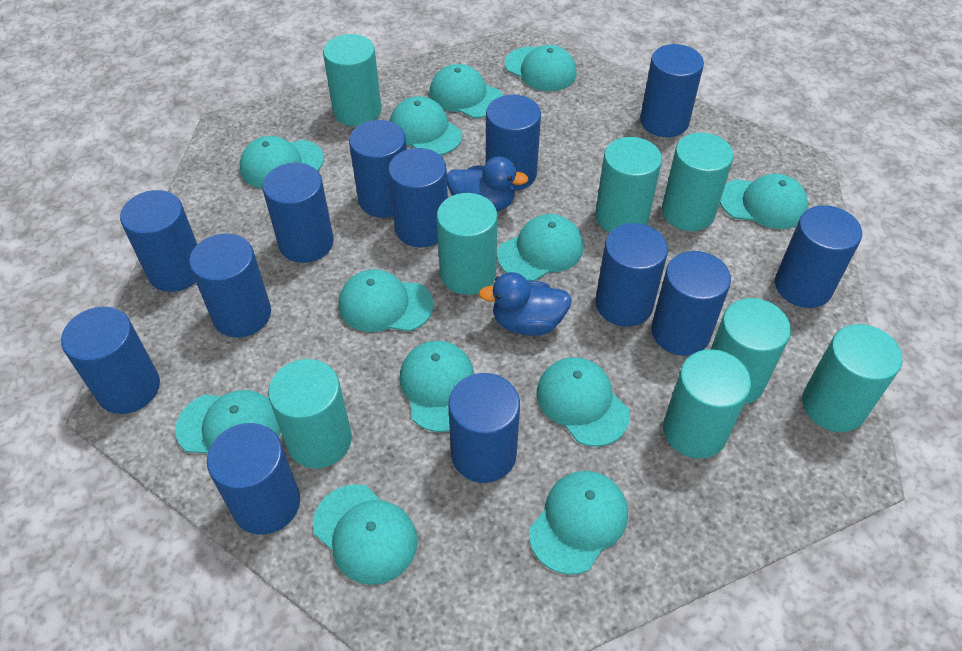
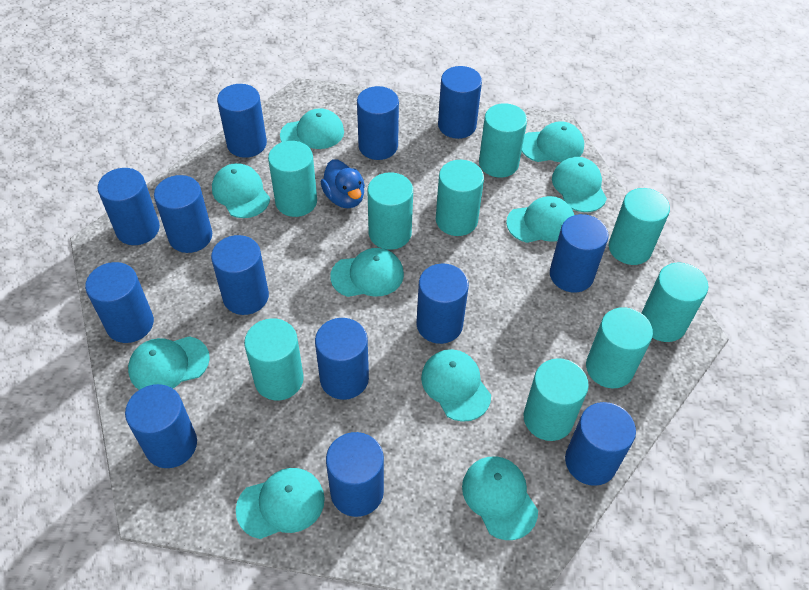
blue duck: 2 -> 1
turquoise cap: 12 -> 10
turquoise cylinder: 8 -> 9

